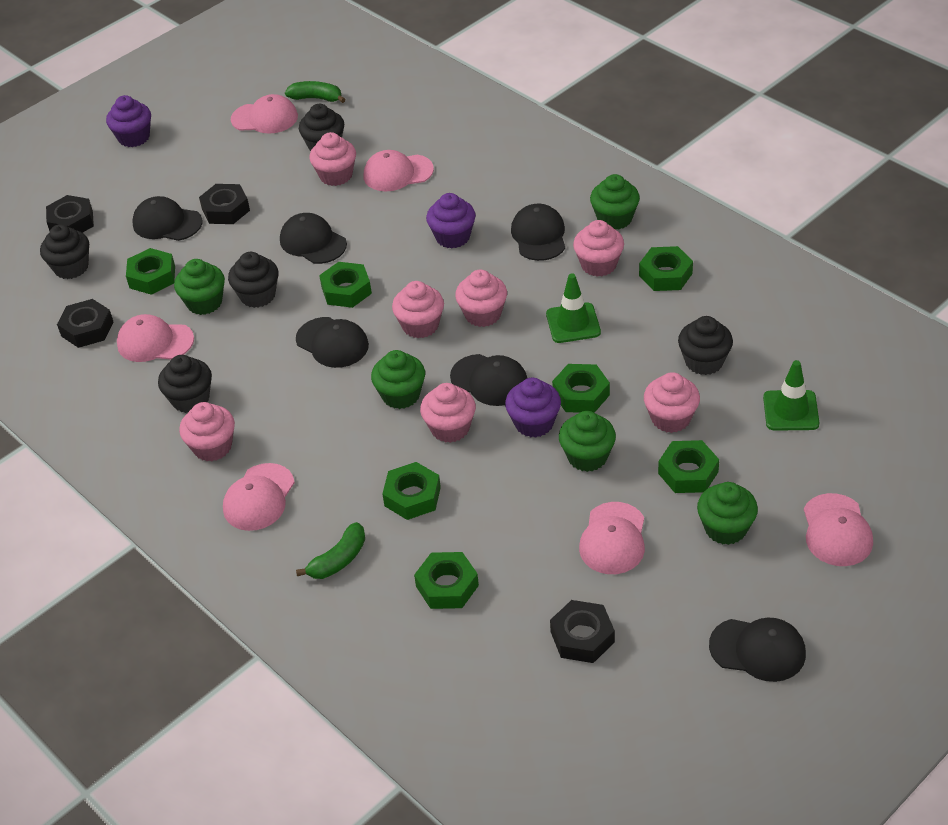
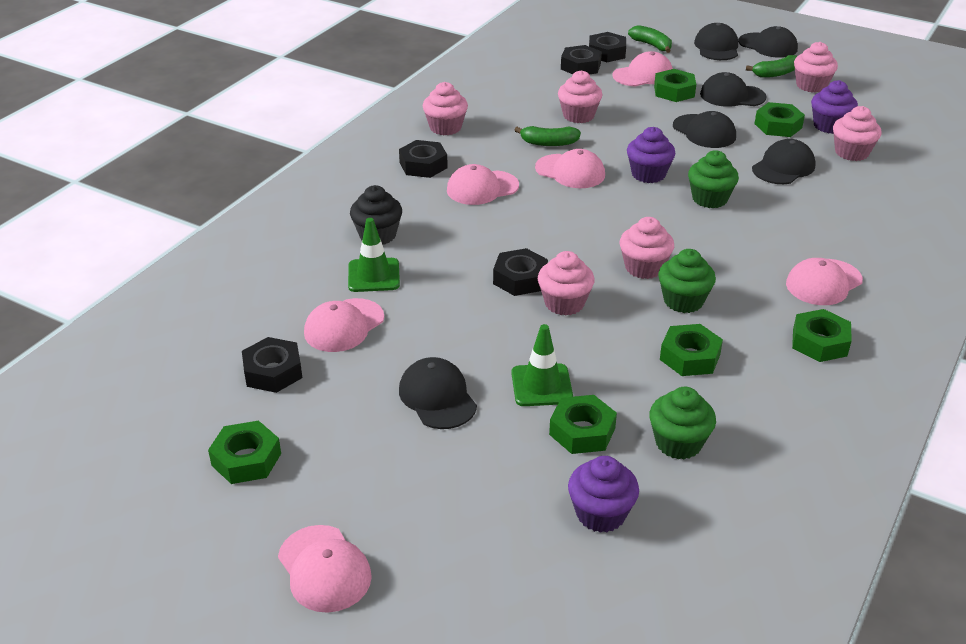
black cupcake: 5 -> 1
black nut: 4 -> 5
green banana: 2 -> 3
green cupcake: 5 -> 3
green nut: 7 -> 6
pink cupcake: 7 -> 6

